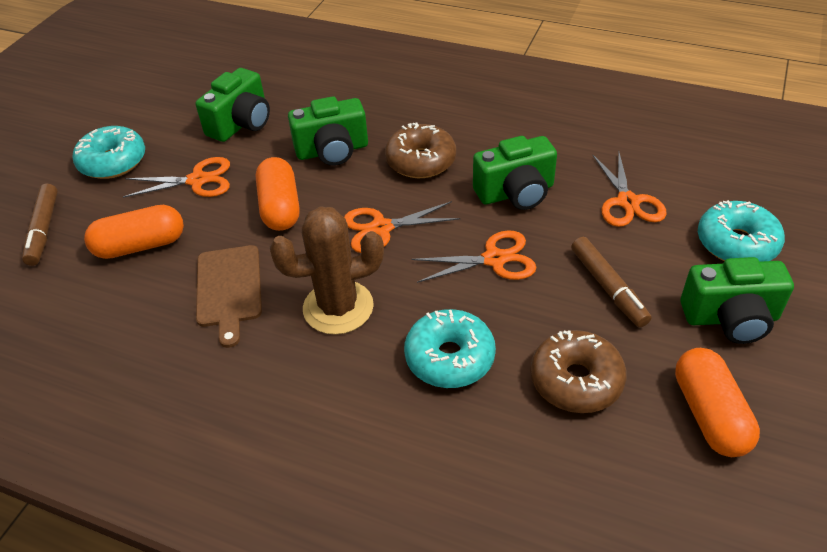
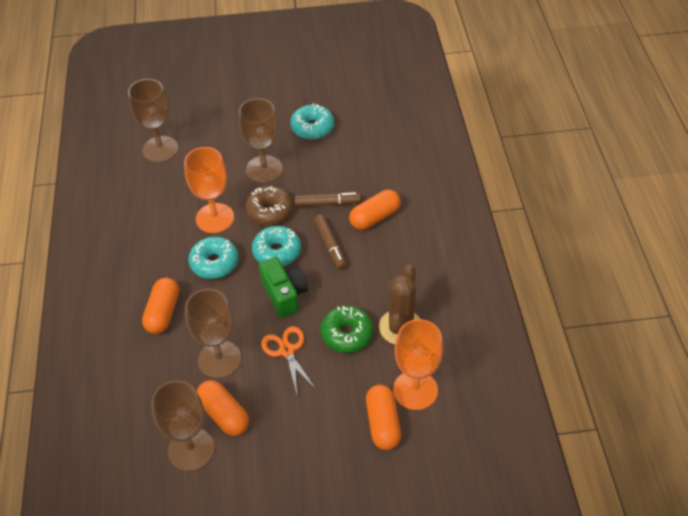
brown cutting board: 1 -> 0
brown donut: 2 -> 1
brown goblet: 0 -> 4
green camera: 4 -> 1
green donut: 0 -> 1
orange capsule: 3 -> 4
orange goblet: 0 -> 2
orange scissors: 4 -> 1

